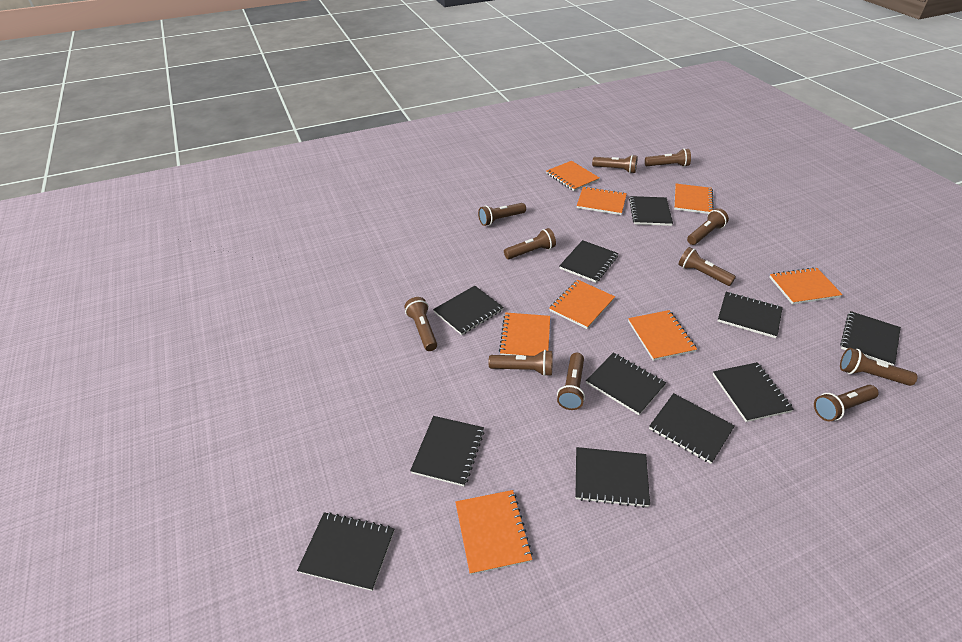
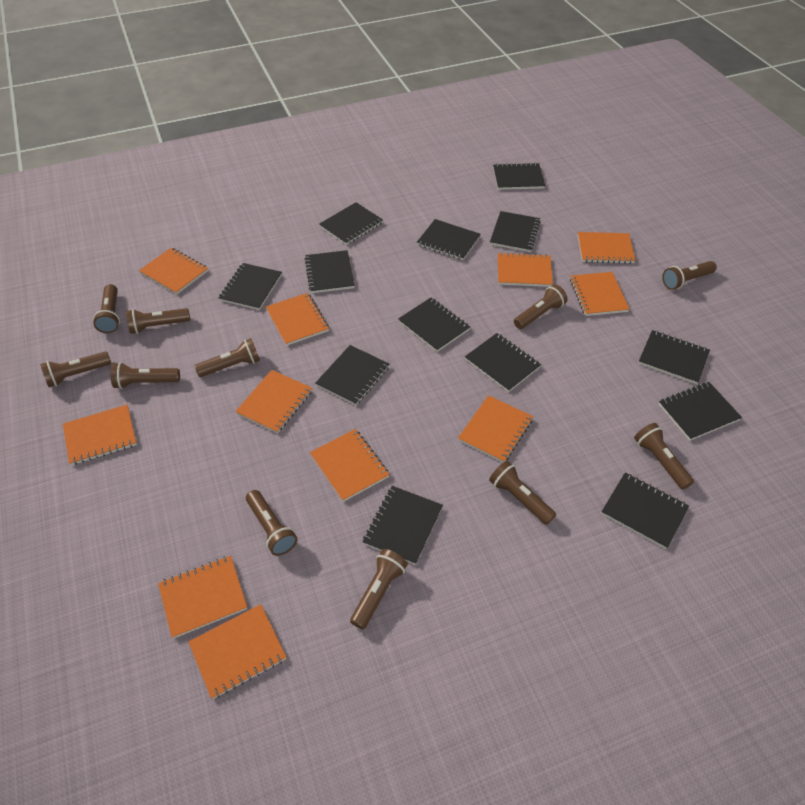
black notebook: 11 -> 13
orange notebook: 8 -> 11

